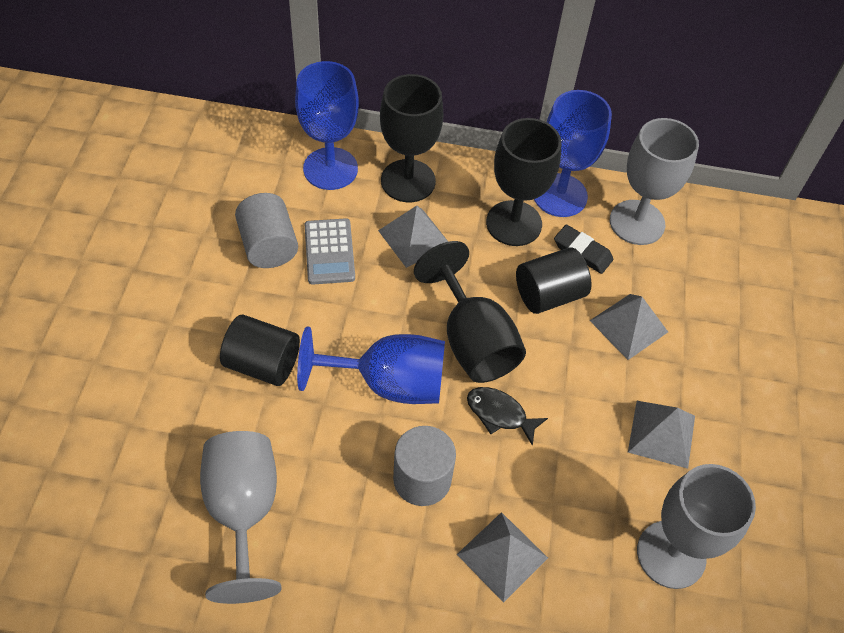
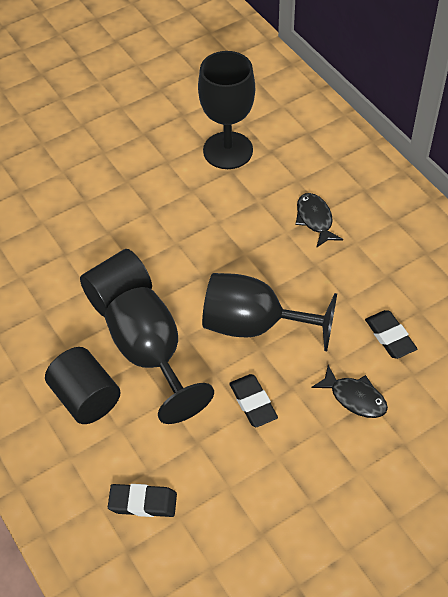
black eraser: 1 -> 3
black fish: 1 -> 2
blue goblet: 3 -> 0
grey calculator: 1 -> 0
grey cylinder: 2 -> 0
grey goblet: 3 -> 0
grey pyramid: 4 -> 0

